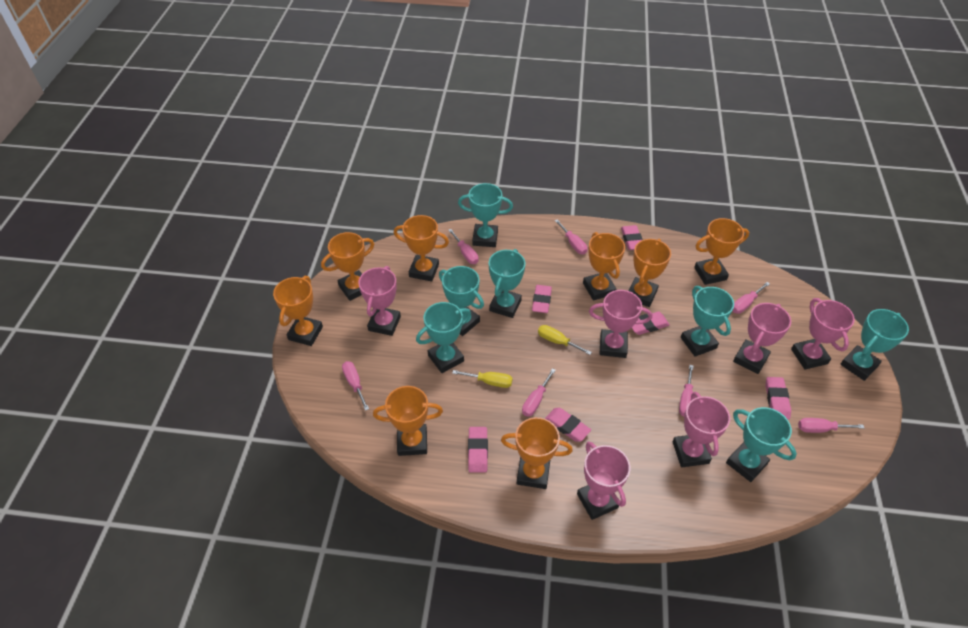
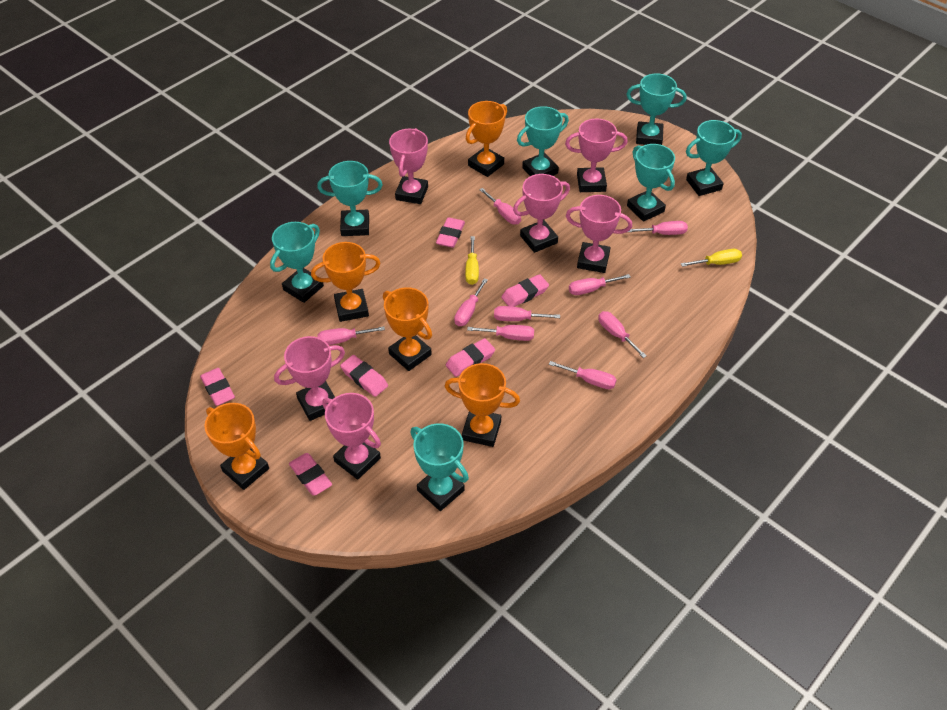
orange trophy: 8 -> 5
pink screwdriver: 7 -> 9

